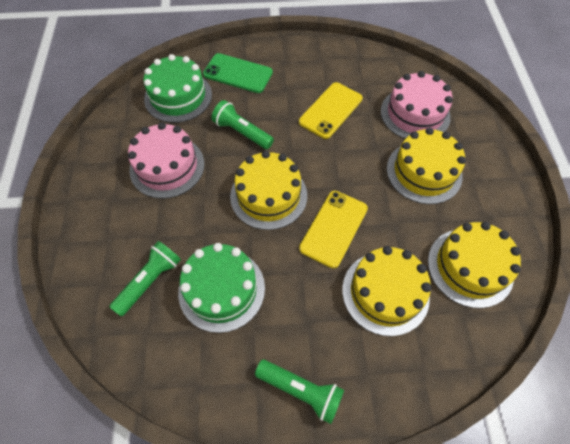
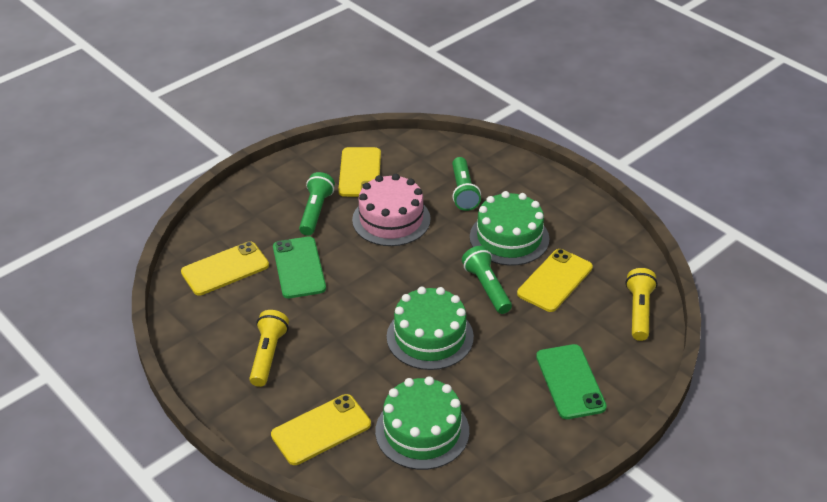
green cake: 2 -> 3
green phone: 1 -> 2
pink cake: 2 -> 1
yellow cake: 4 -> 0
yellow flashlight: 0 -> 2
yellow phone: 2 -> 4

